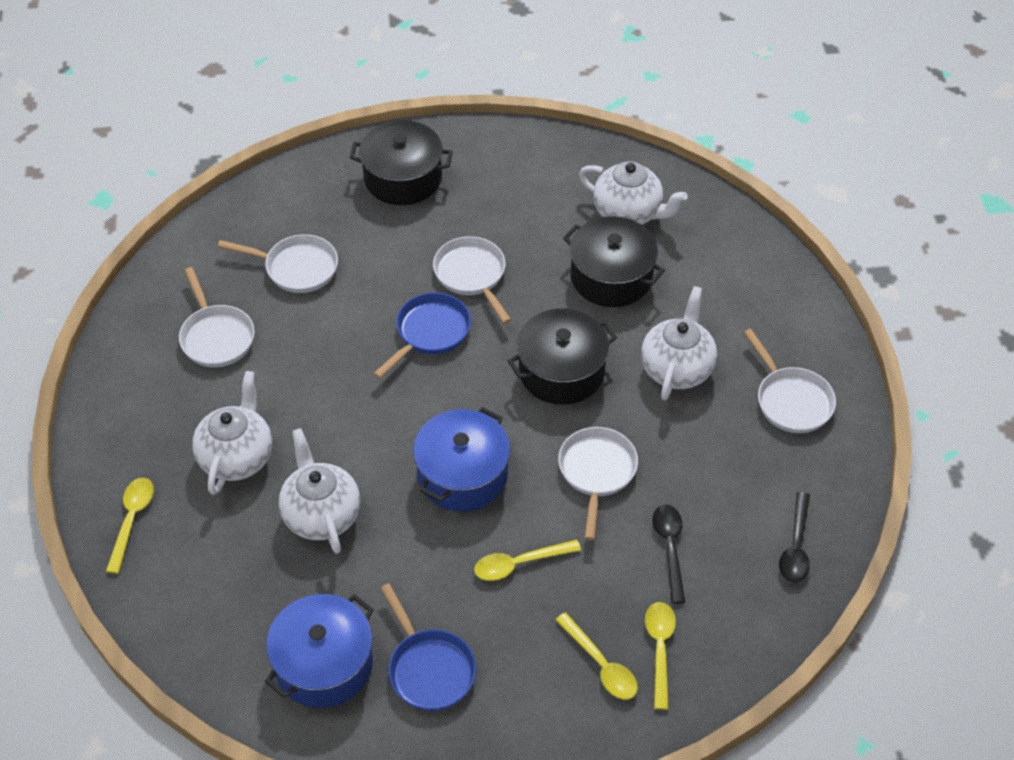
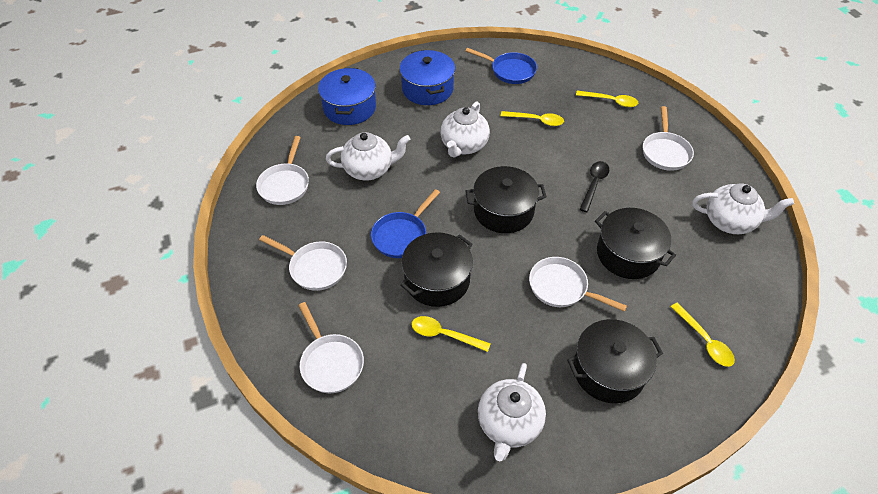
black pot: 3 -> 4
black spoon: 2 -> 1

